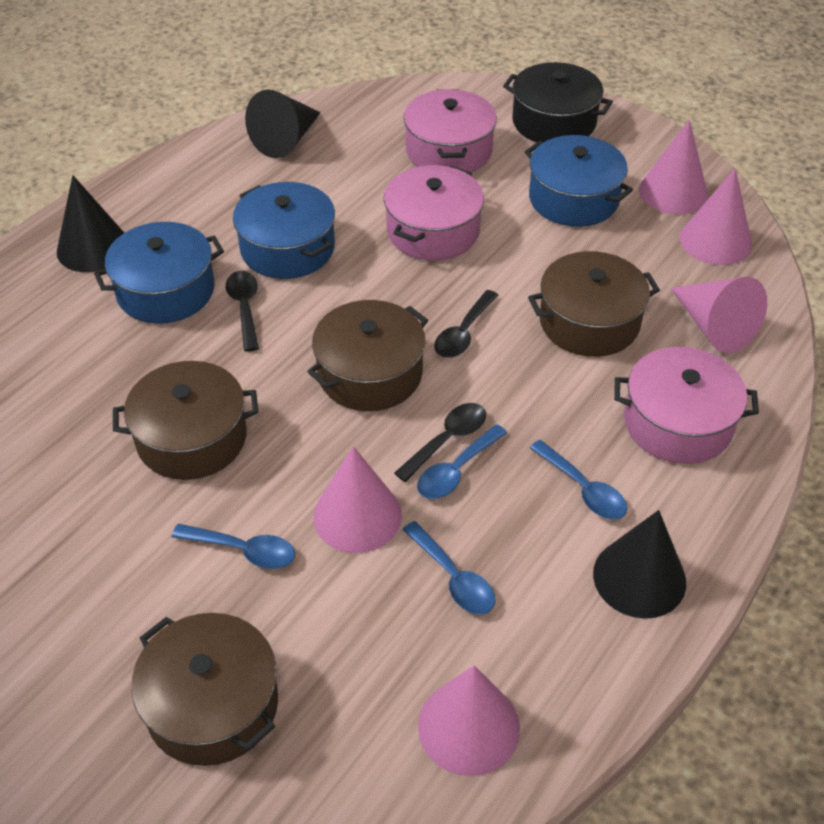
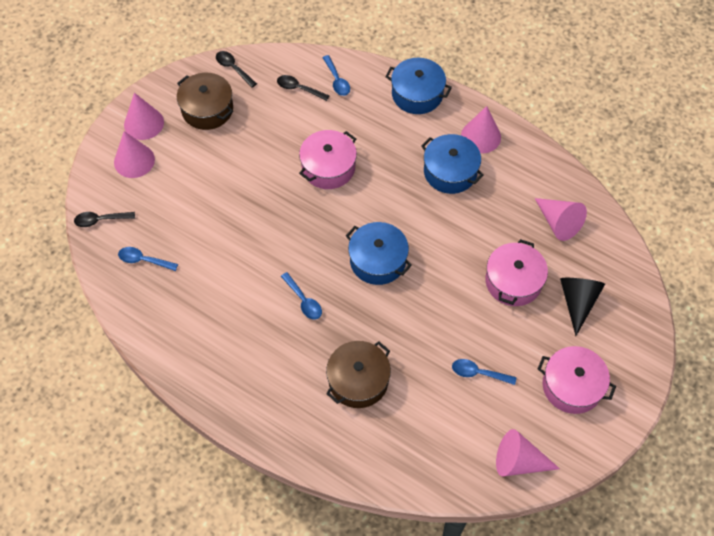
black cone: 3 -> 1
black pot: 1 -> 0
brown pot: 4 -> 2

